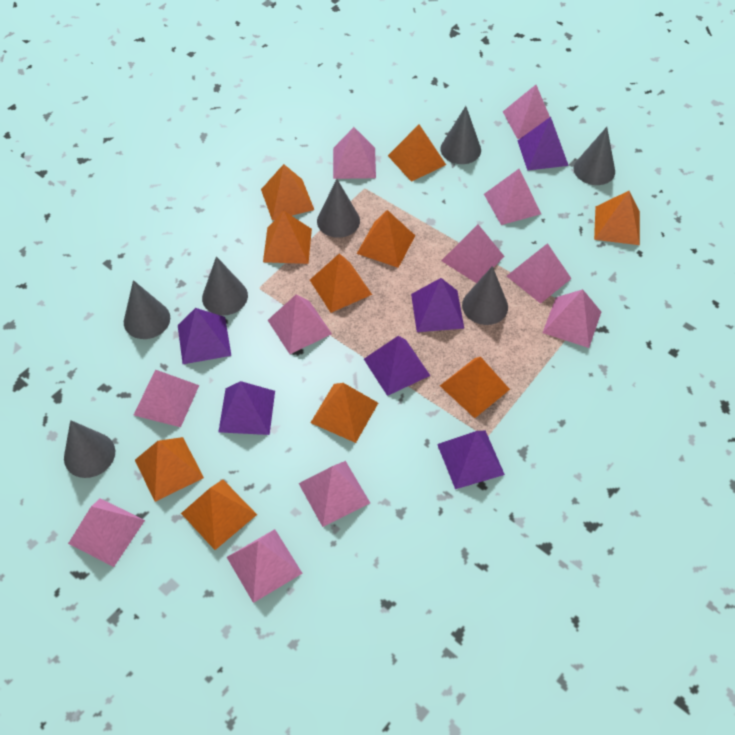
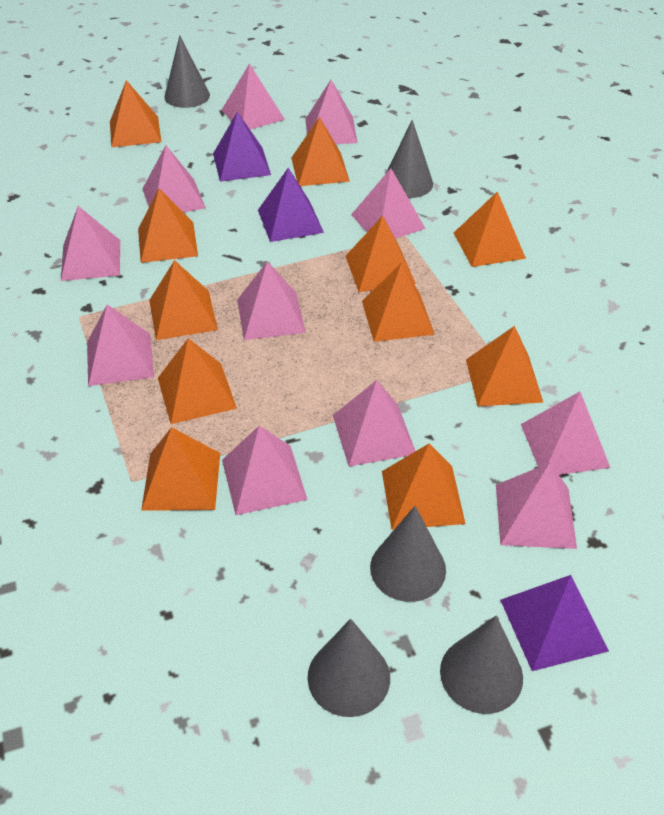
grey cone: 7 -> 5
orange pyramid: 10 -> 11
purple pyramid: 6 -> 3

